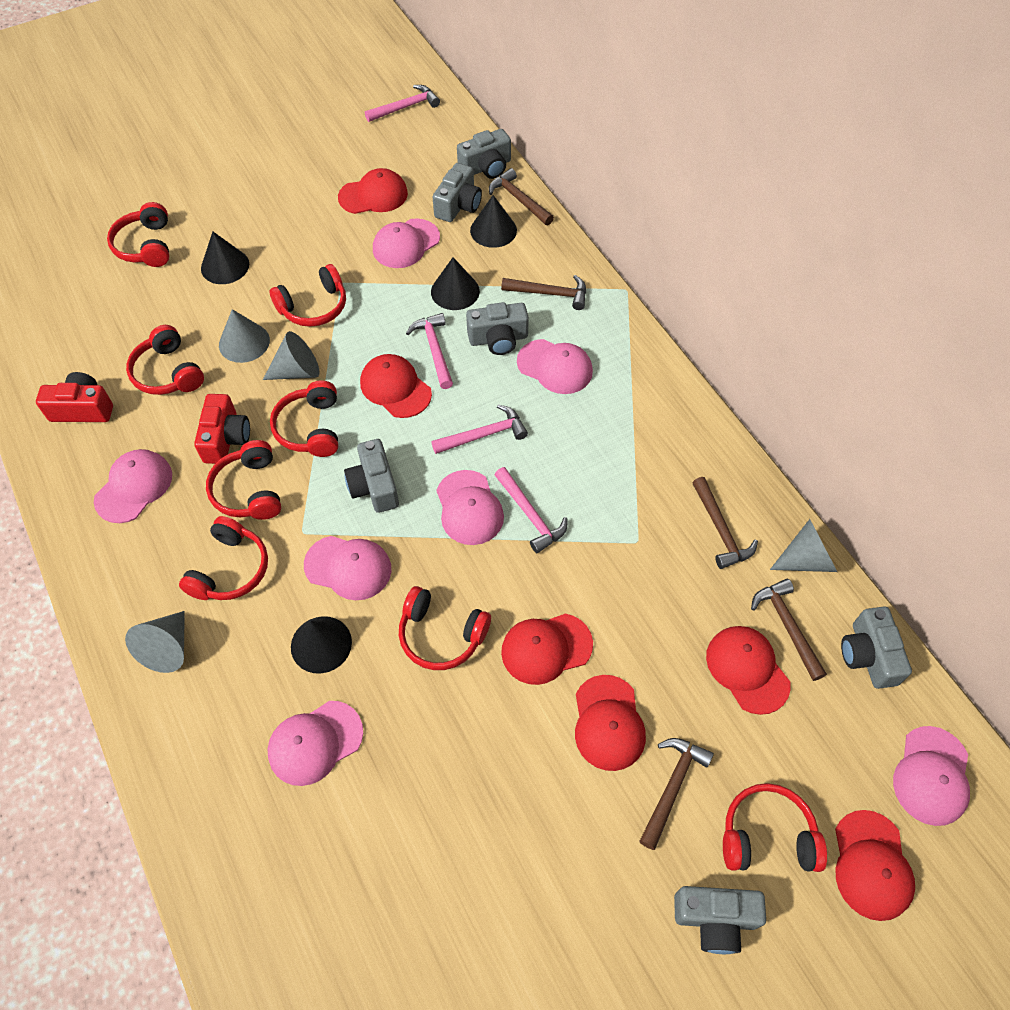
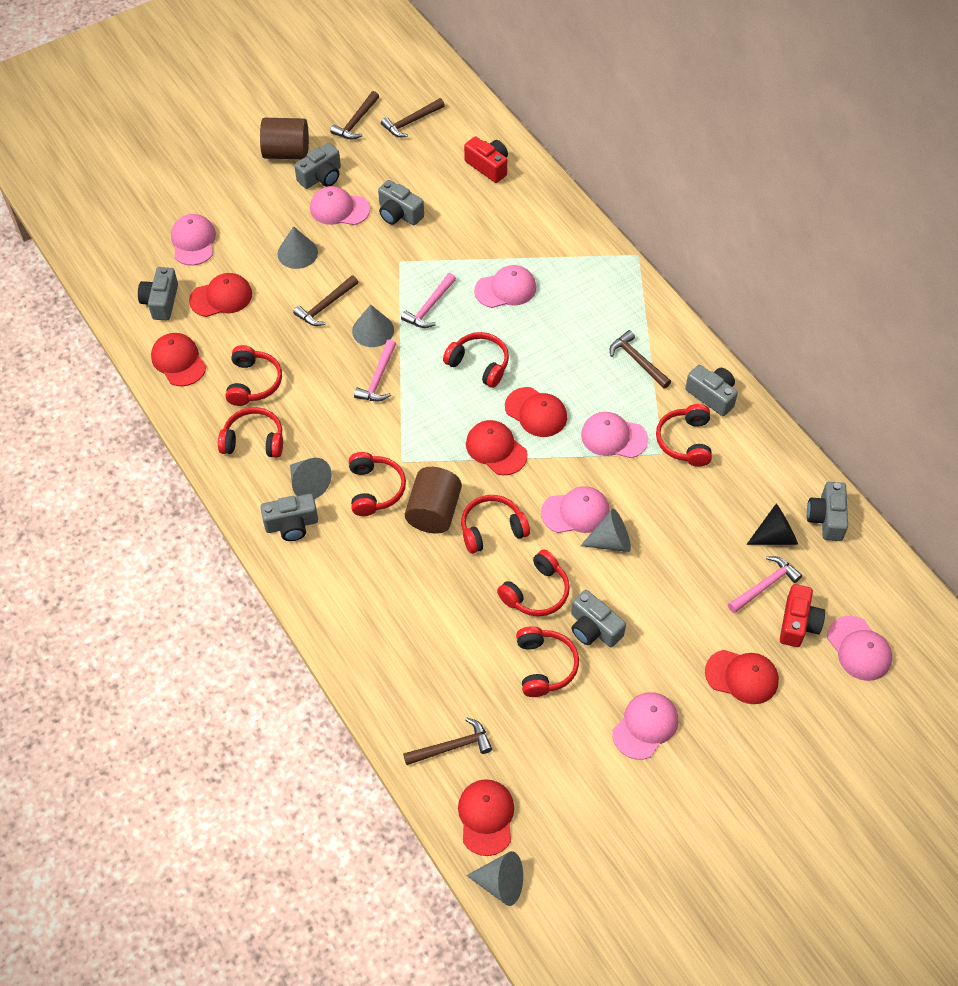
black cone: 4 -> 1
brown cylinder: 0 -> 2
grey camera: 6 -> 7
grey cone: 4 -> 5
pink hammer: 4 -> 3

